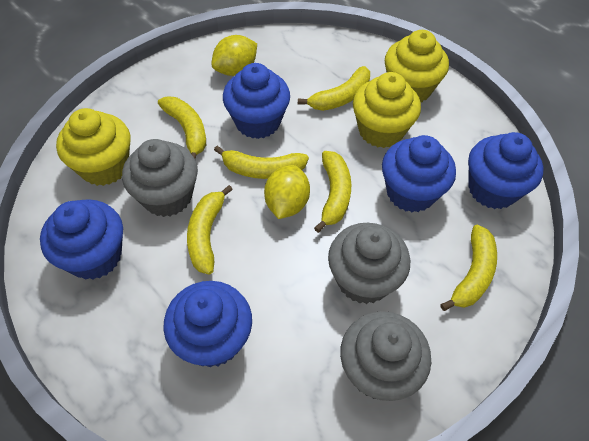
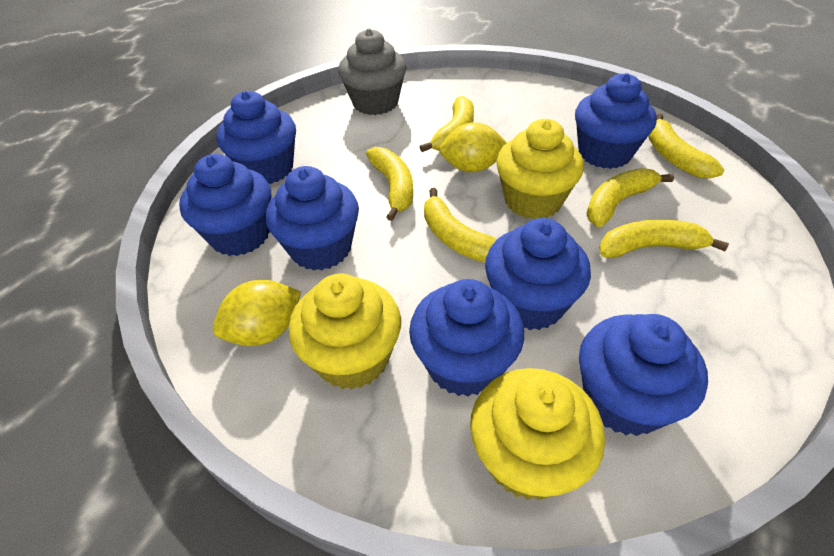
blue cupcake: 5 -> 7
grey cupcake: 3 -> 1

